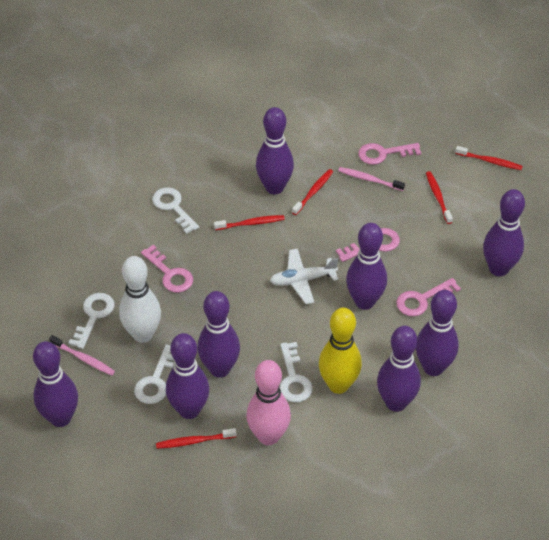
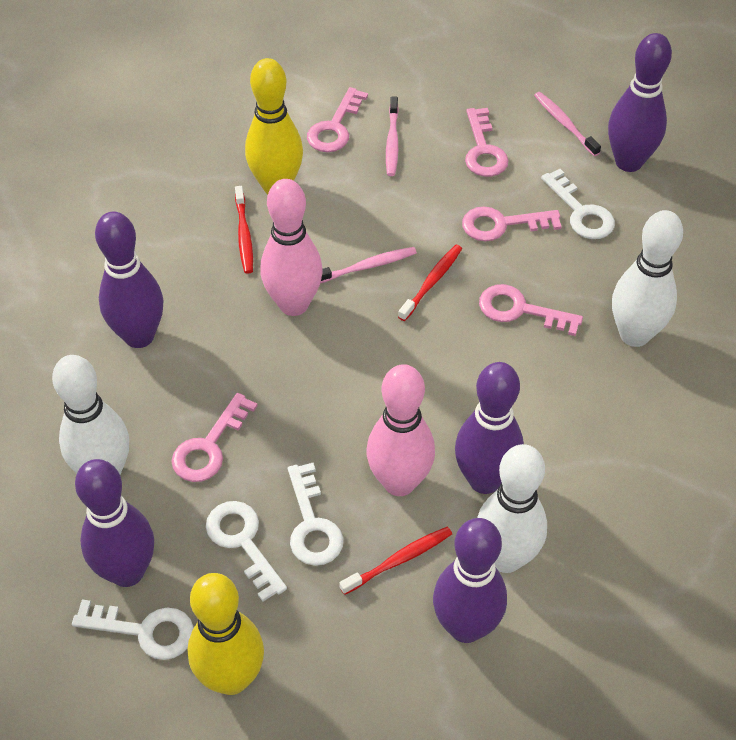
pink bowling pin: 1 -> 2
pink key: 4 -> 5
pink toothbrush: 2 -> 3
purple bowling pin: 8 -> 5
red toothbrush: 5 -> 3
white bowling pin: 1 -> 3
white plane: 1 -> 0
yellow bowling pin: 1 -> 2

